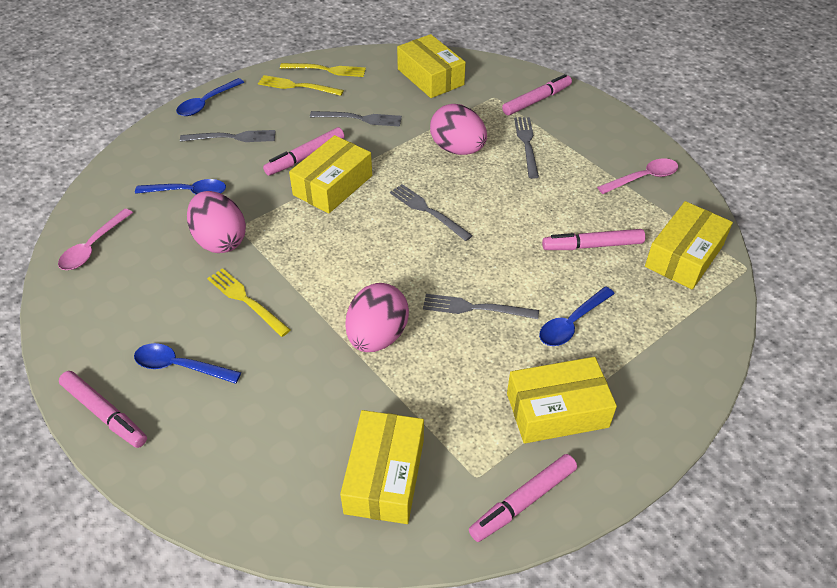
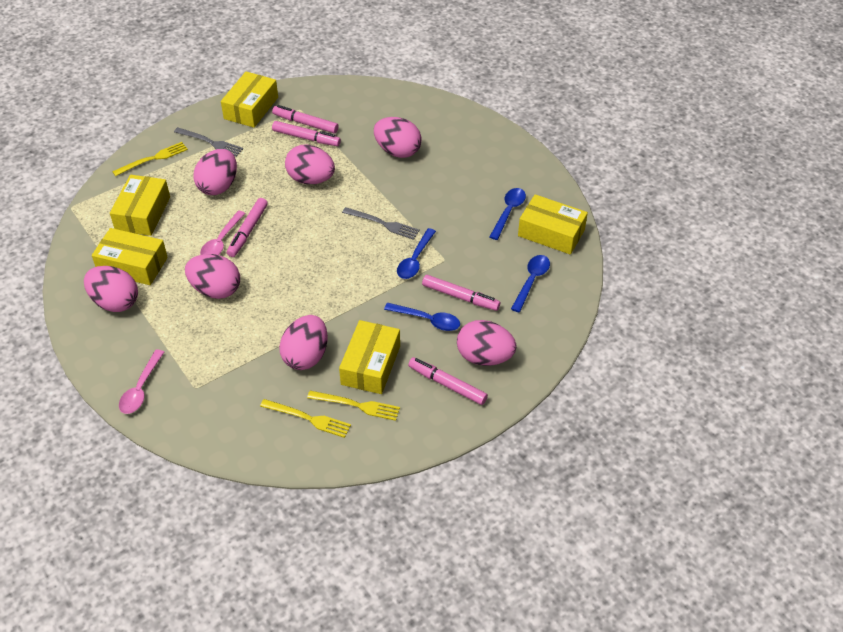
grey fork: 5 -> 2
pink egg: 3 -> 7

